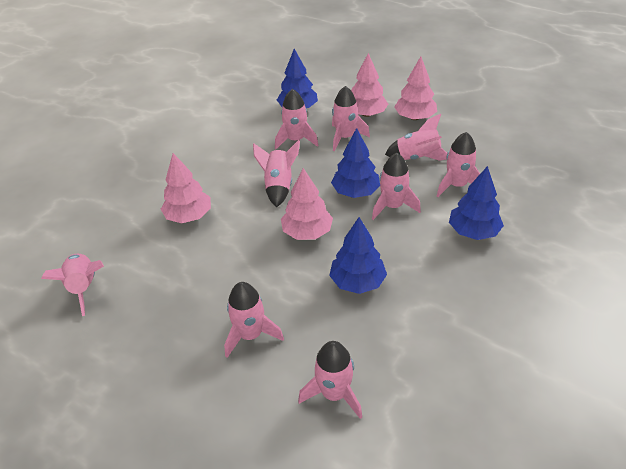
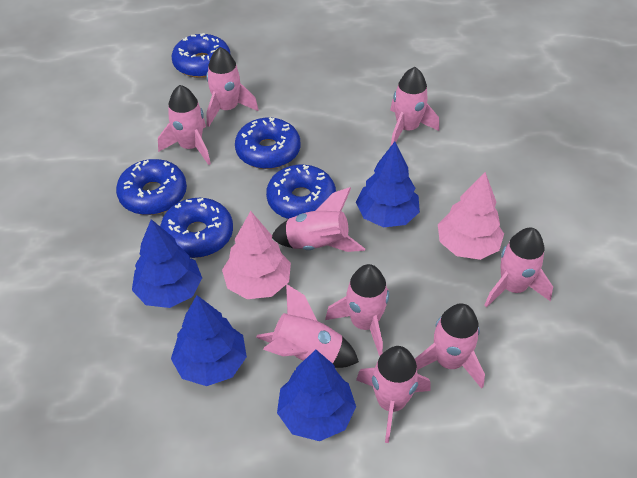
blue donut: 0 -> 5
pink tree: 4 -> 2

